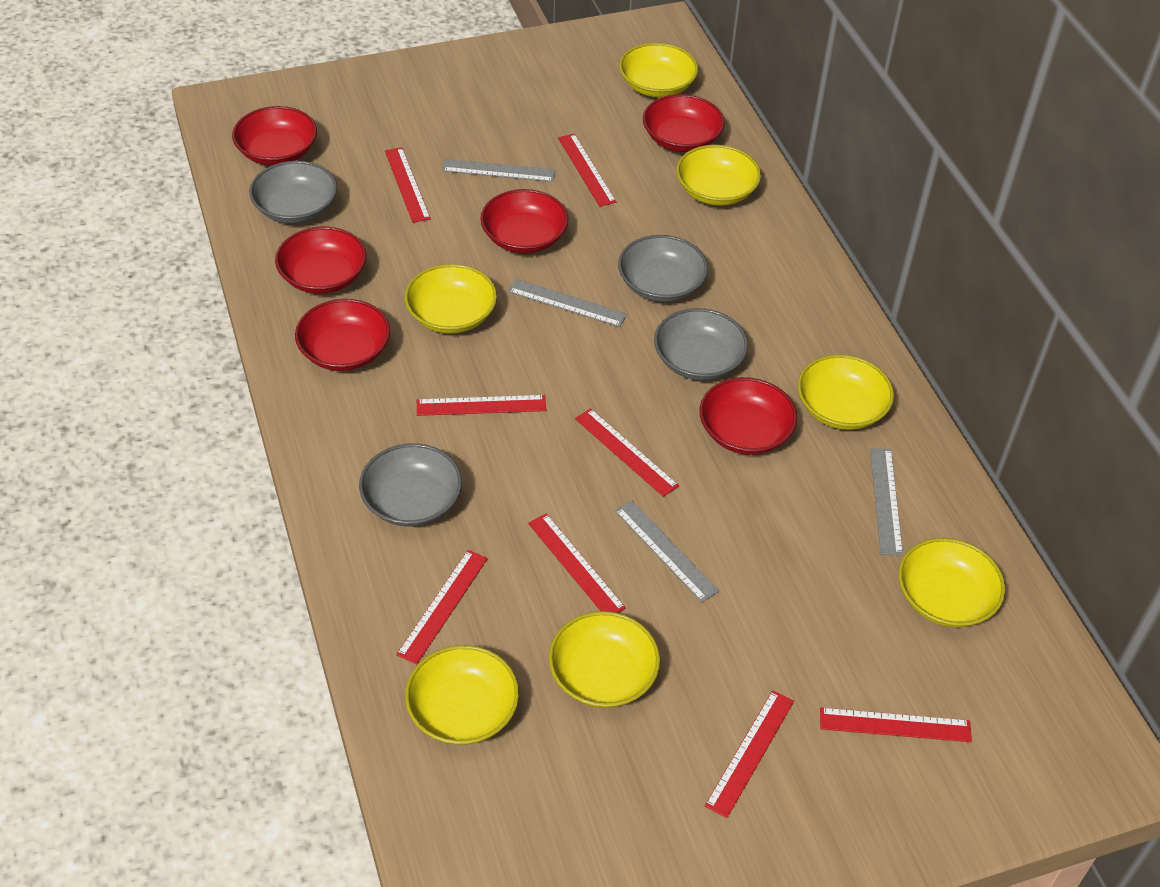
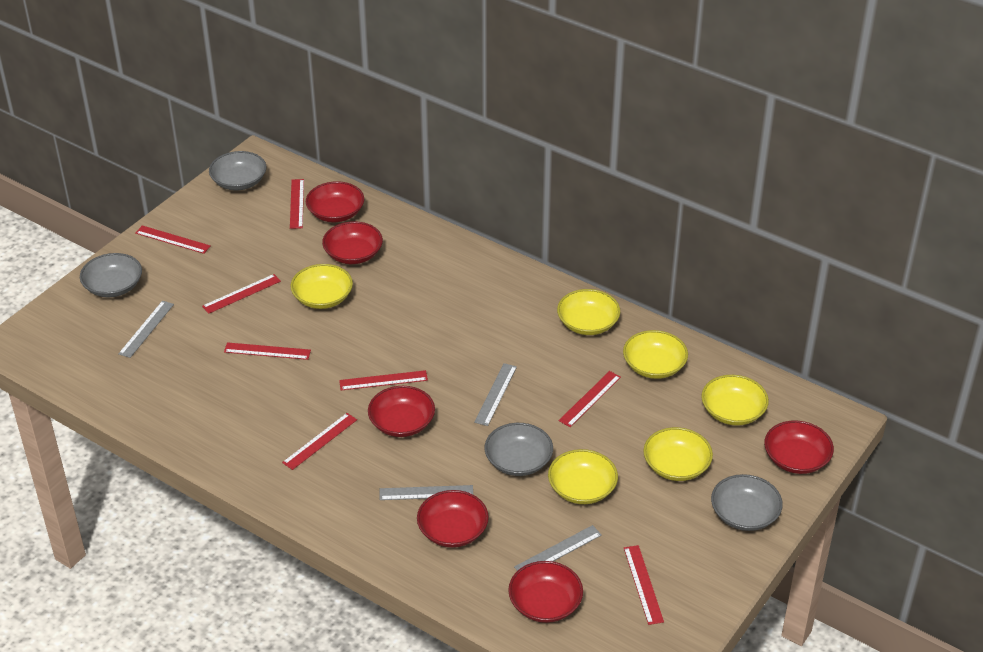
yellow bowl: 7 -> 6

